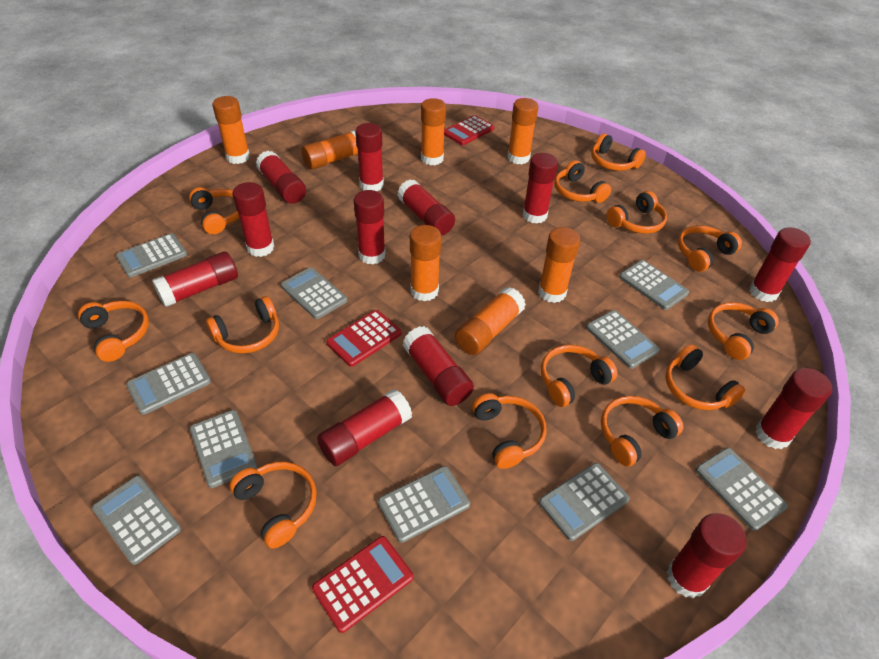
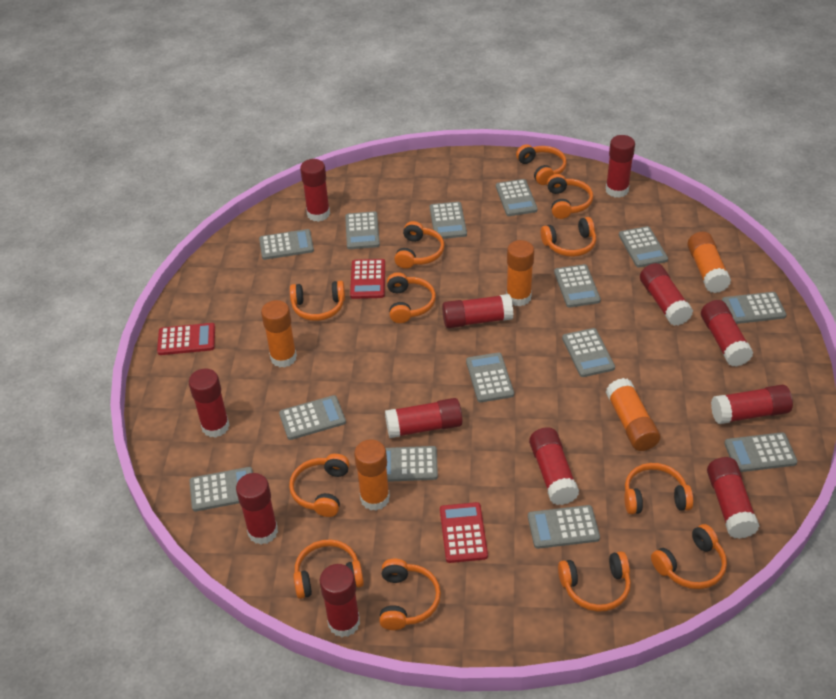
grey calculator: 10 -> 14
orange glue stick: 7 -> 5
orange headphones: 13 -> 12

